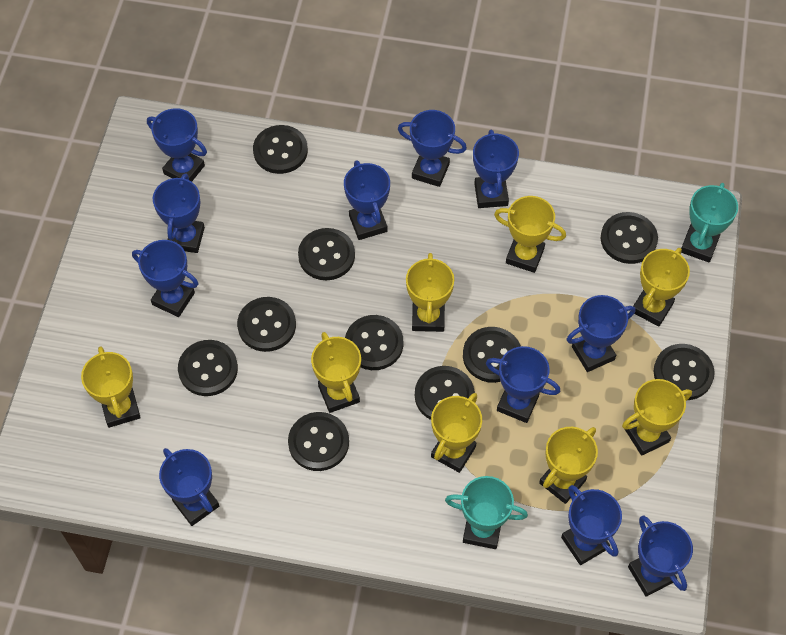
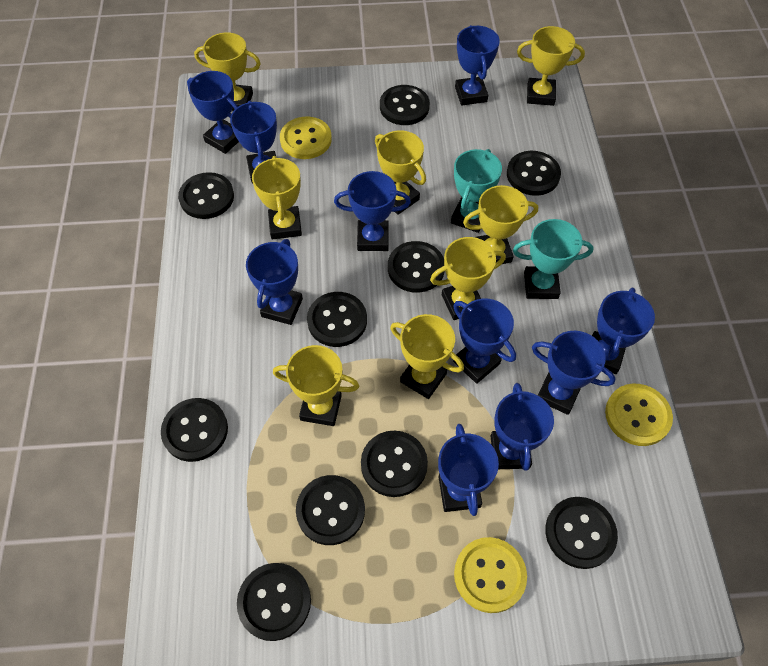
blue trophy: 11 -> 10
yellow button: 0 -> 3

